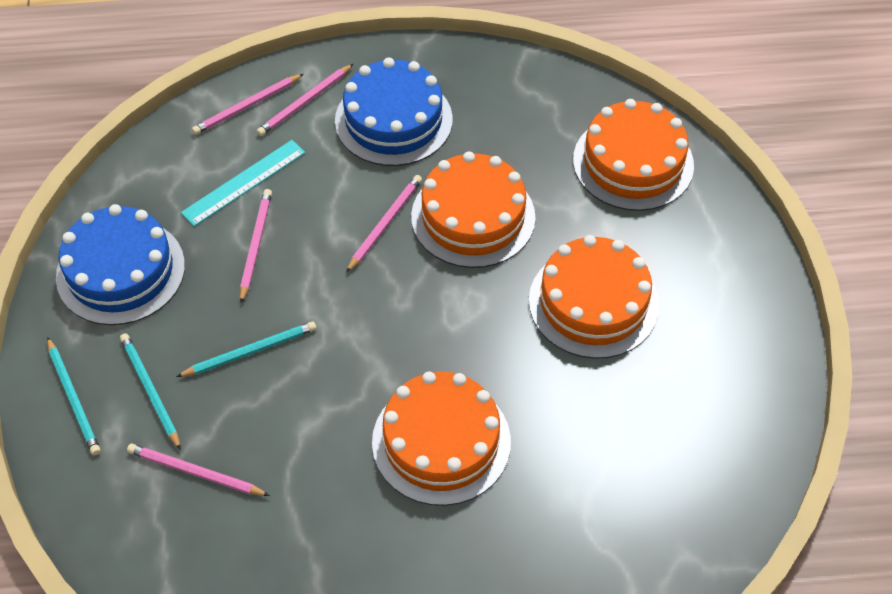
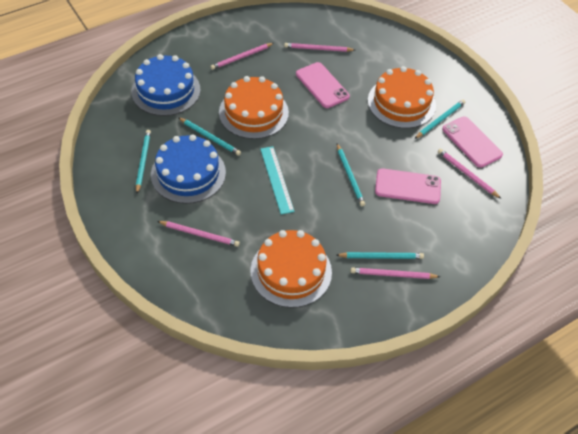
orange cake: 4 -> 3
pink phone: 0 -> 3
turquoise pencil: 3 -> 5

